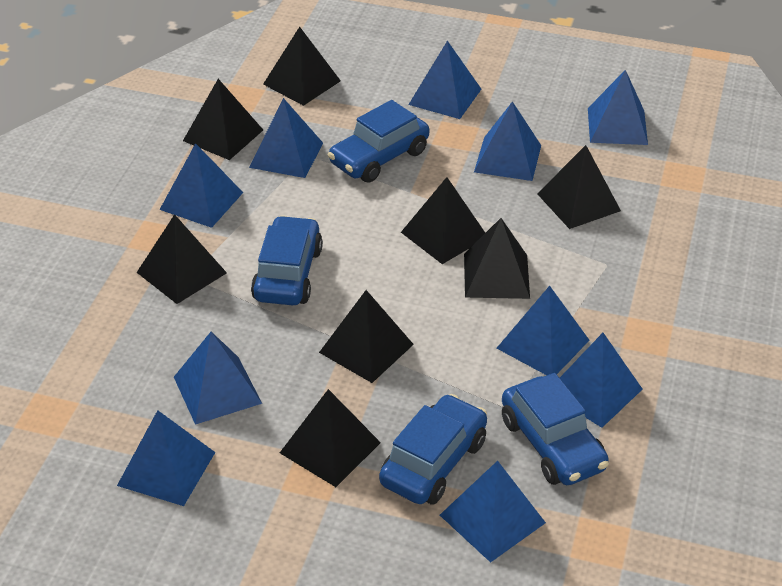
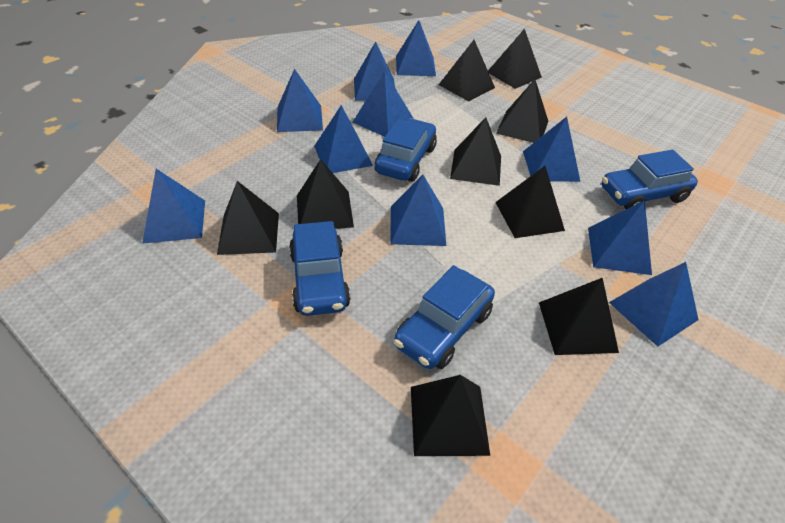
black pyramid: 8 -> 9

